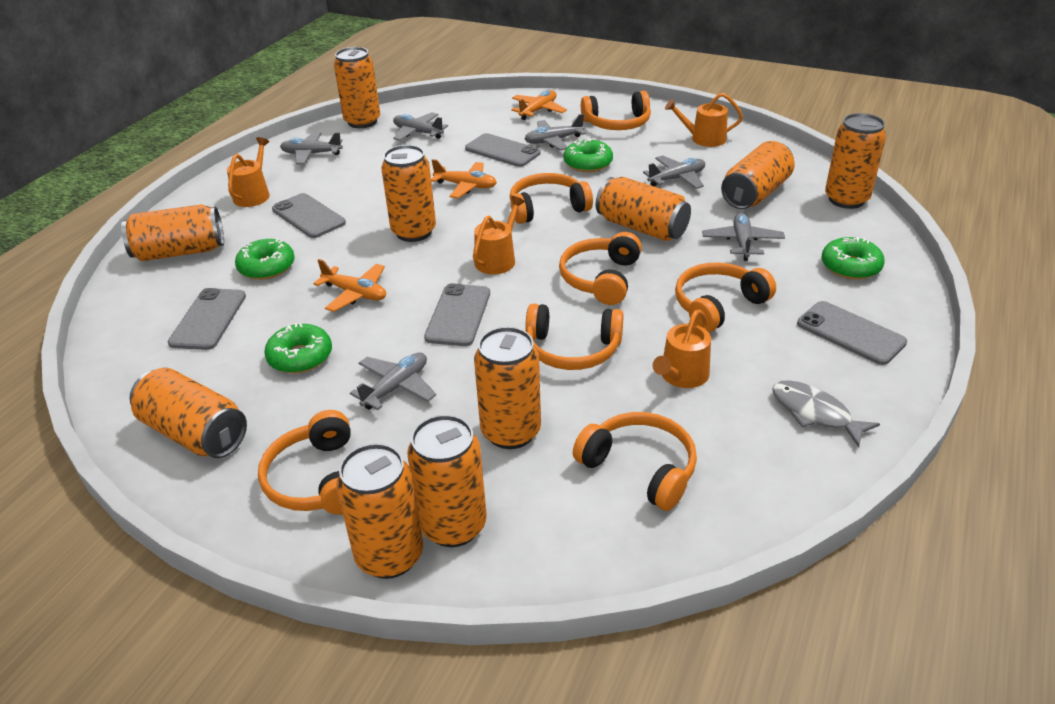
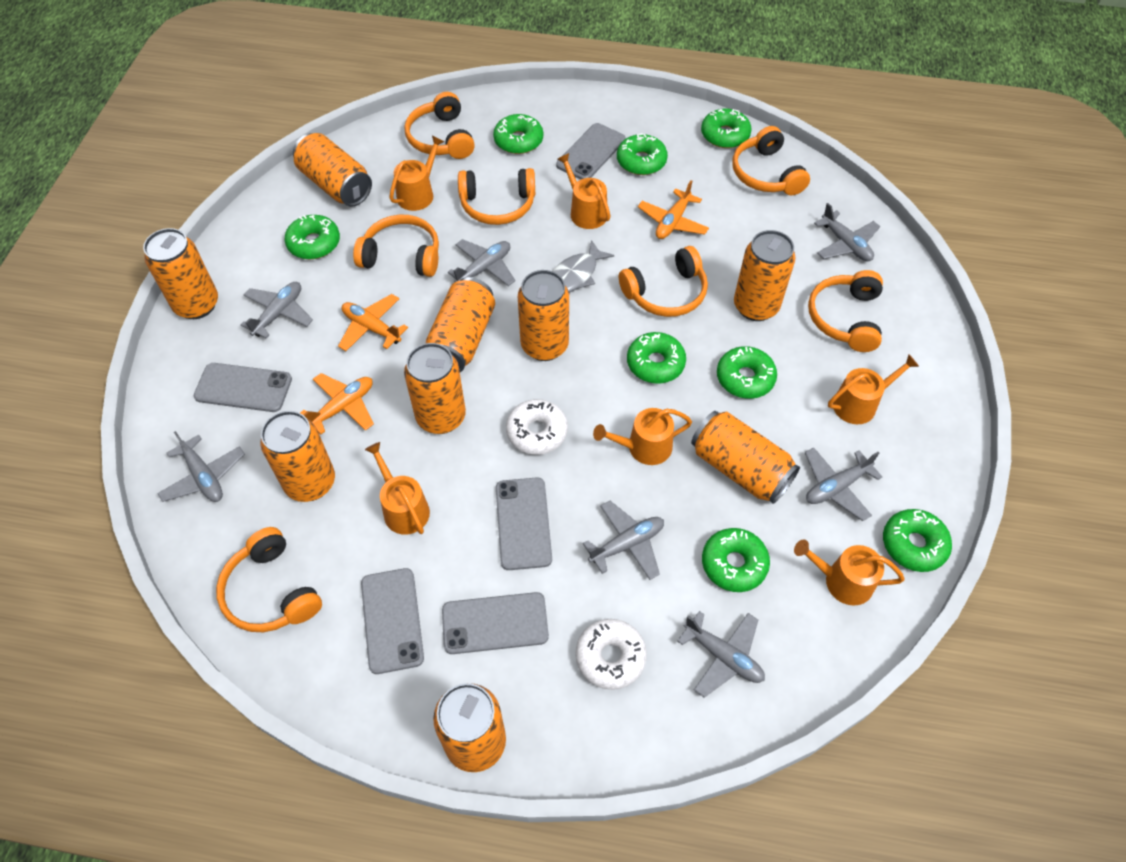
green donut: 4 -> 8
grey plane: 6 -> 7
orange can: 10 -> 9
orange watering can: 4 -> 6
white donut: 0 -> 2

